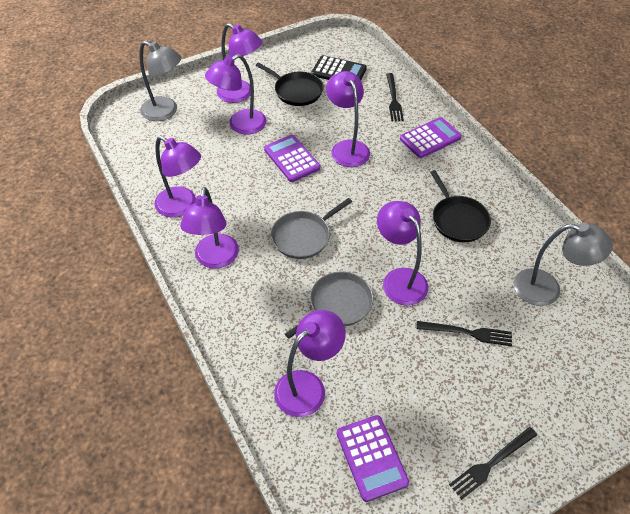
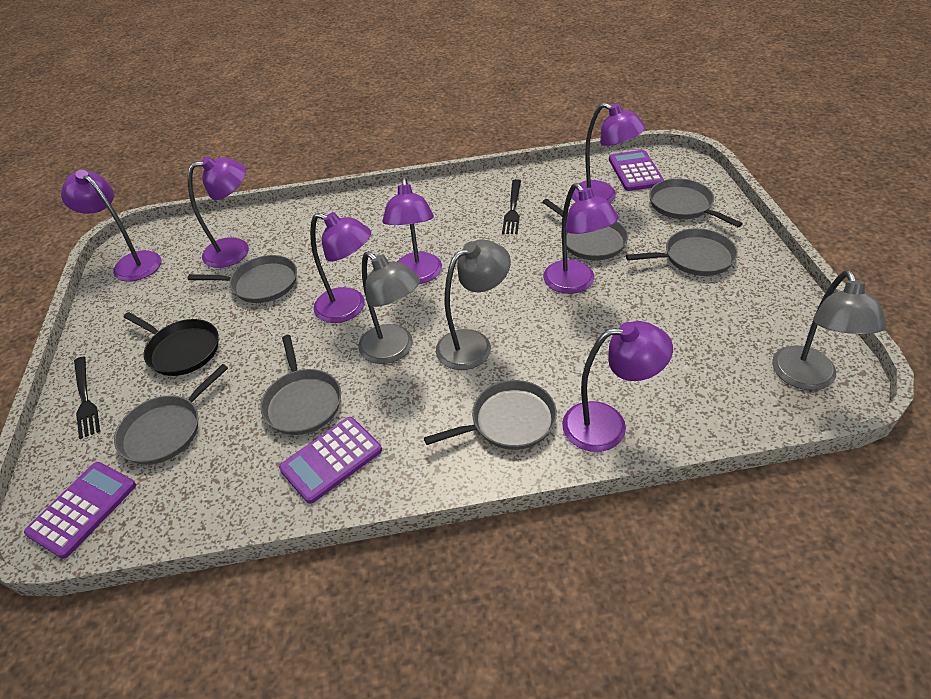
black calculator: 1 -> 0
black fork: 3 -> 2
black pan: 2 -> 1
grey lamp: 2 -> 3
grey pan: 2 -> 7

